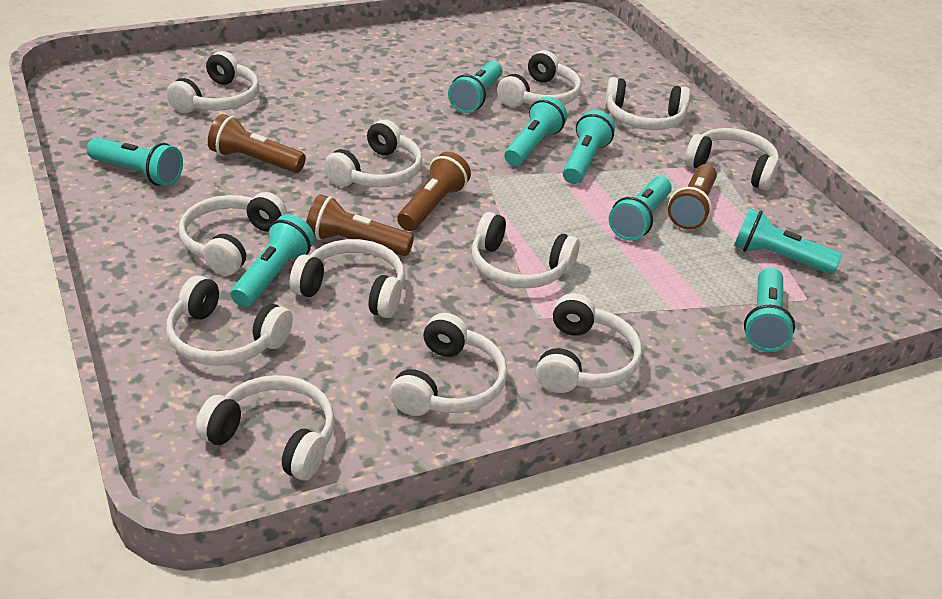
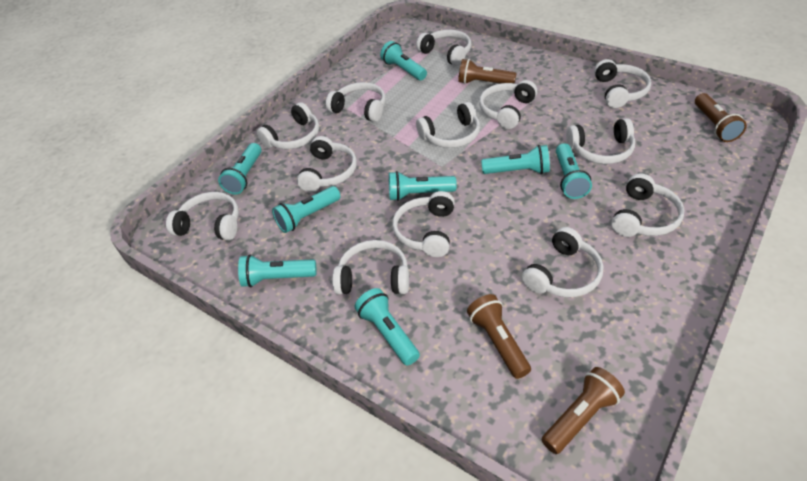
white headphones: 12 -> 13

